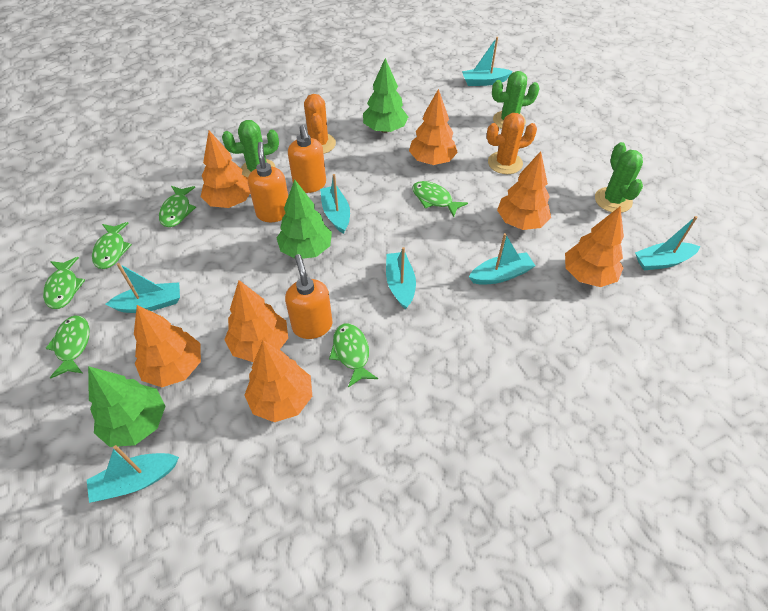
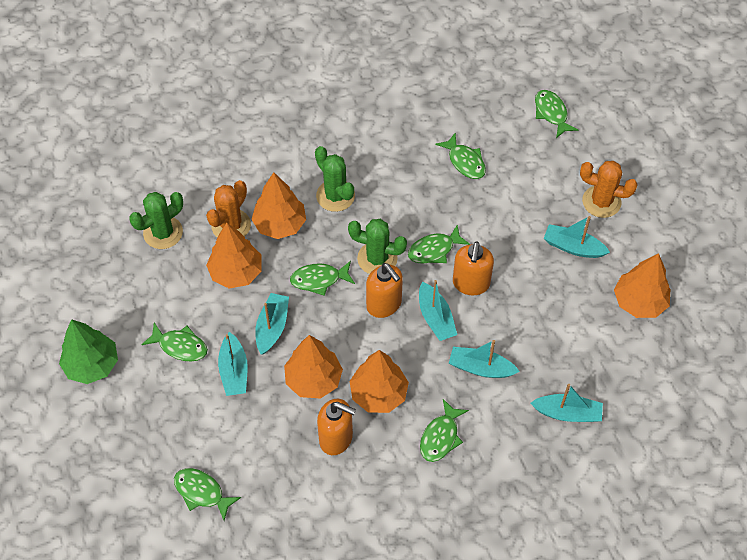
green fish: 6 -> 7
green tree: 3 -> 1
orange tree: 7 -> 5
turquoise boat: 7 -> 6

